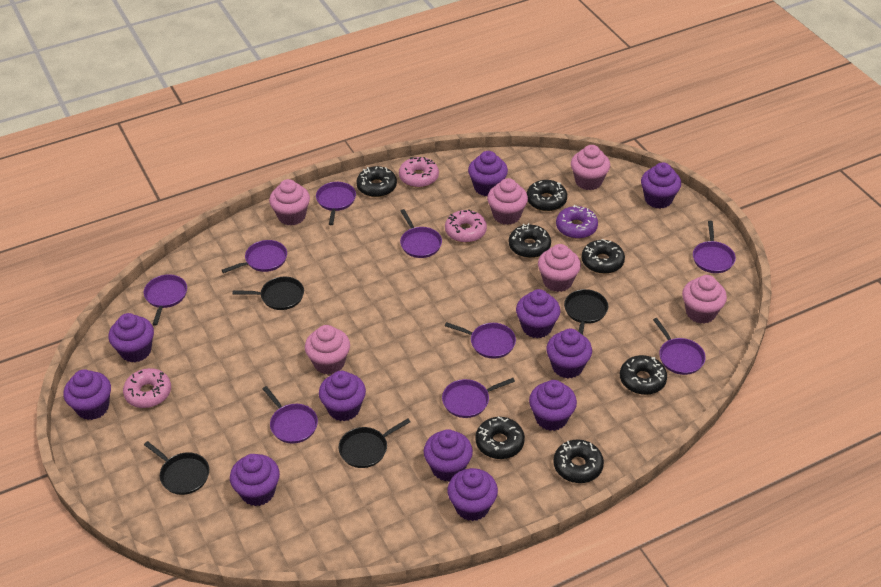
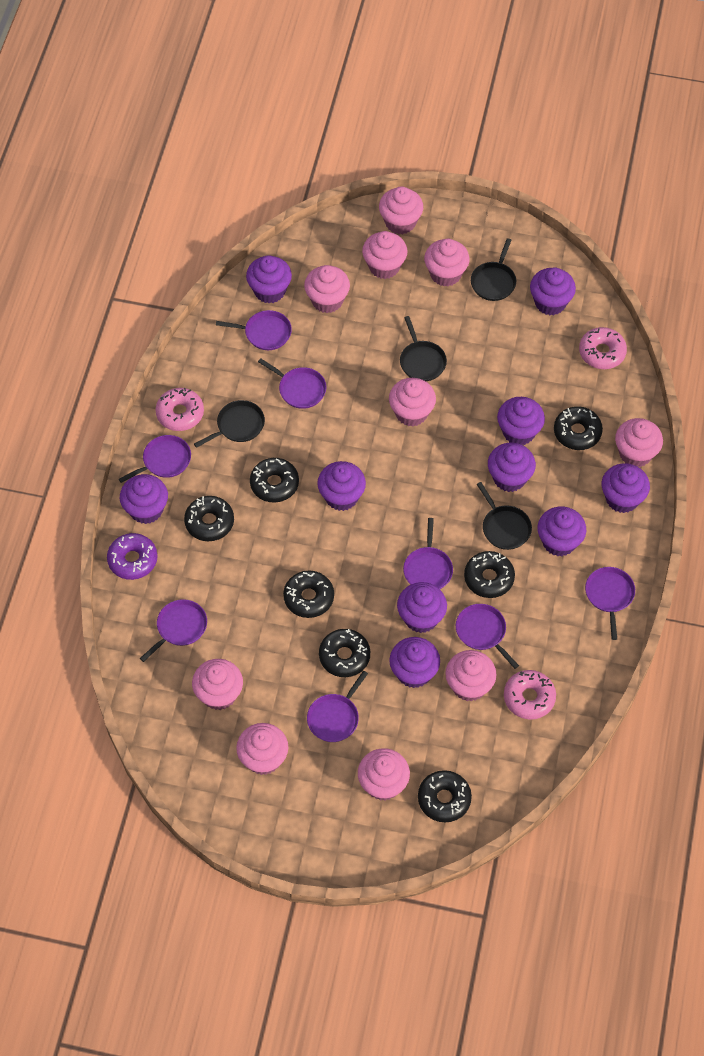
pink cupcake: 6 -> 10
purple cupcake: 11 -> 10
purple pan: 9 -> 8

